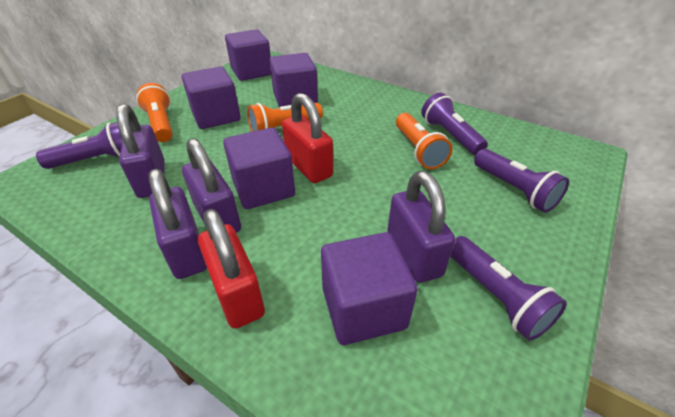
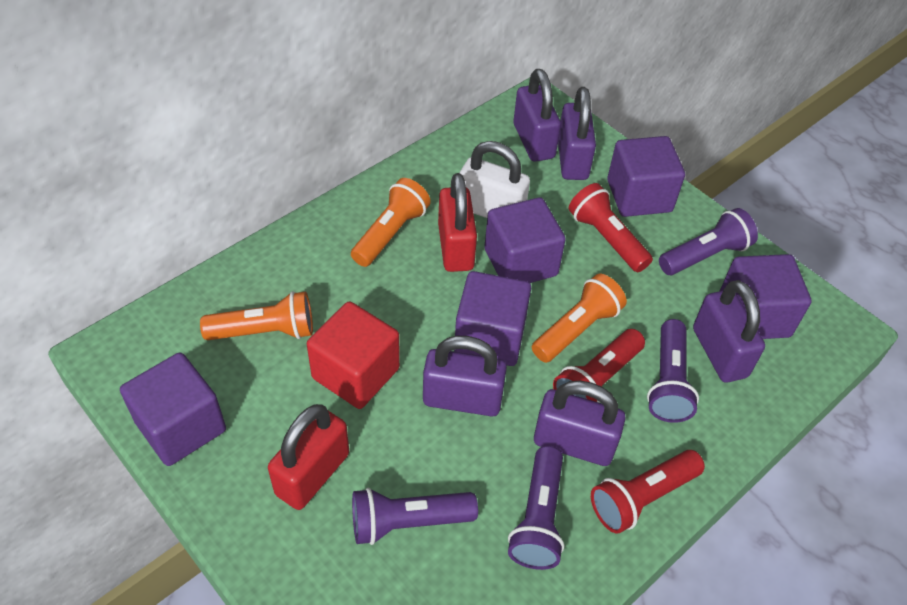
purple padlock: 4 -> 5
red cube: 0 -> 1
red flashlight: 0 -> 3
white padlock: 0 -> 1

